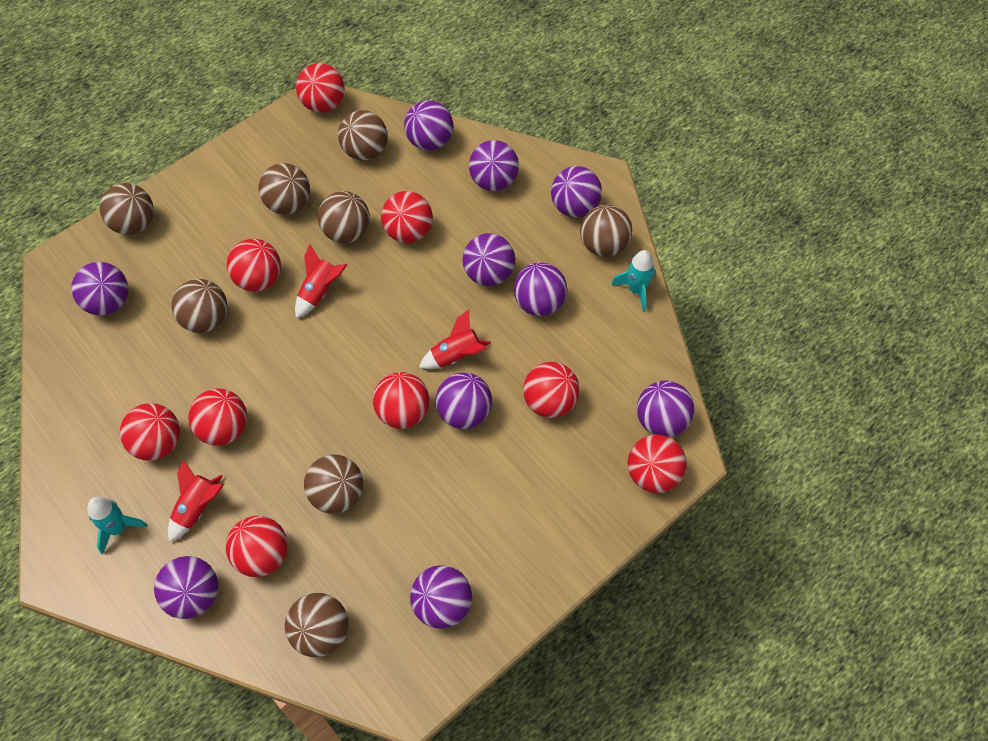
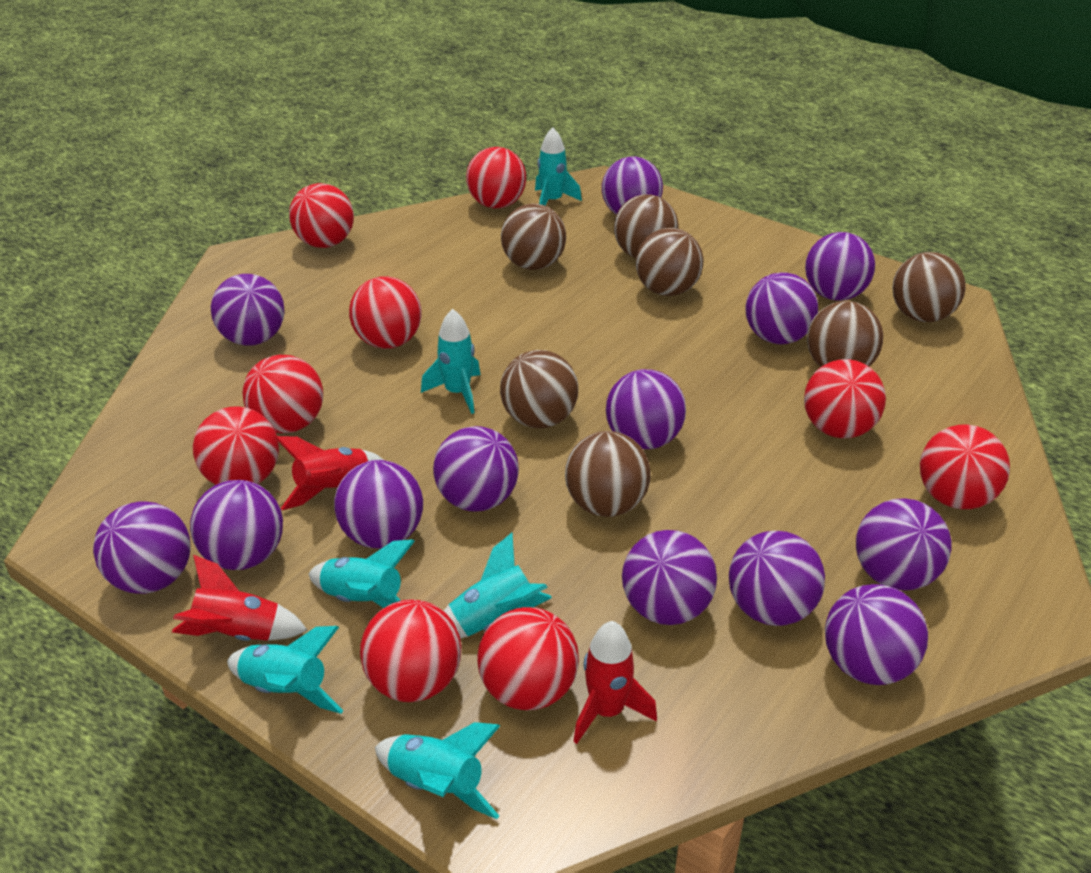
brown ball: 8 -> 7
purple ball: 10 -> 13
turquoise rocket: 2 -> 6

